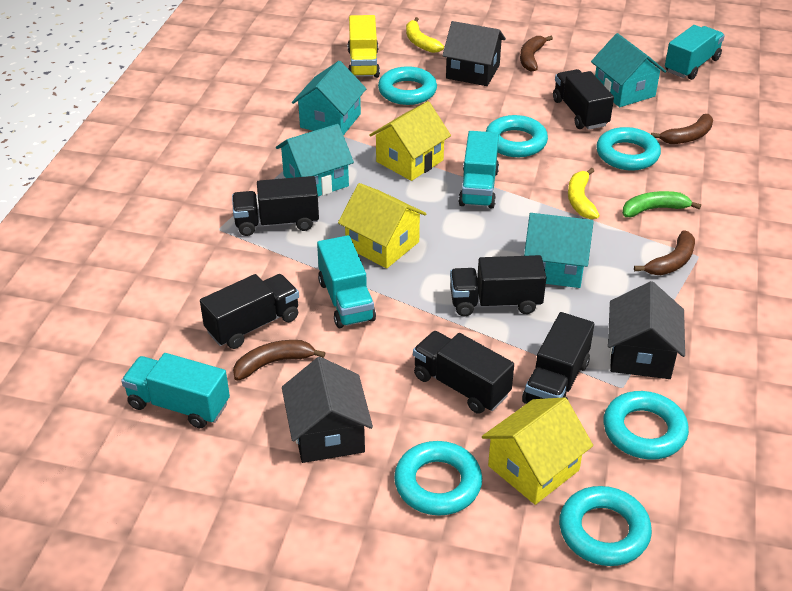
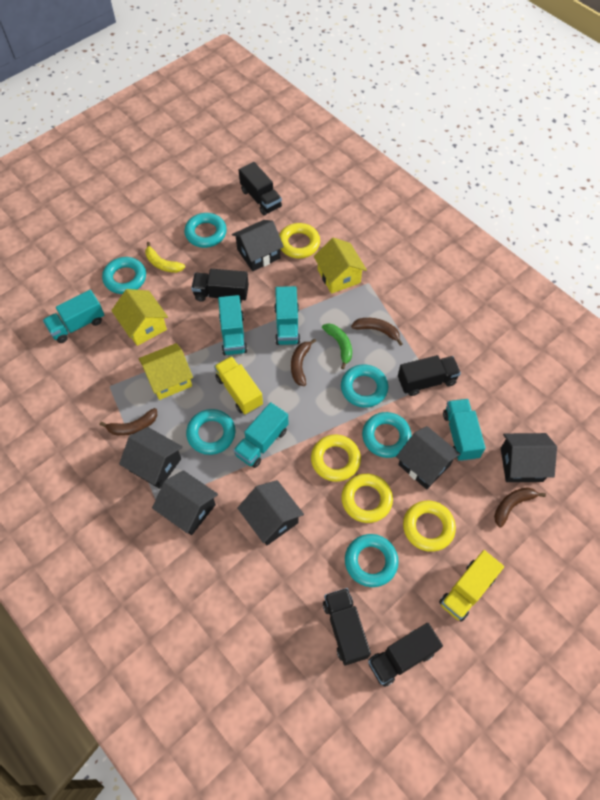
black house: 3 -> 6
black truck: 6 -> 5
turquoise house: 4 -> 0
turquoise truck: 4 -> 5
yellow banana: 2 -> 1
yellow ring: 0 -> 4
yellow truck: 1 -> 2

